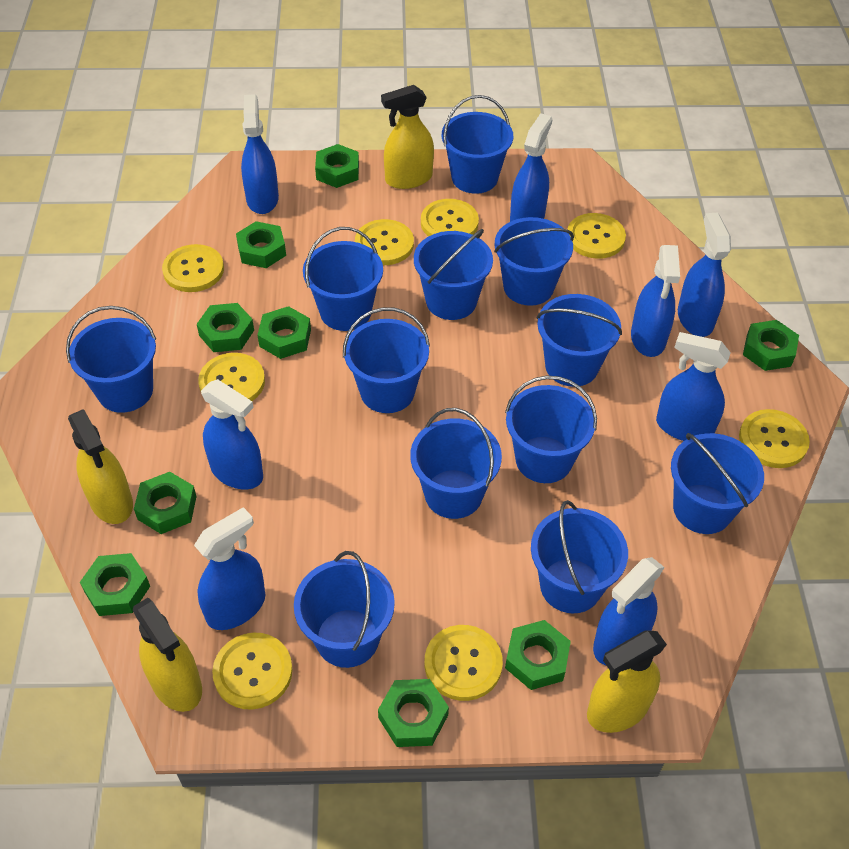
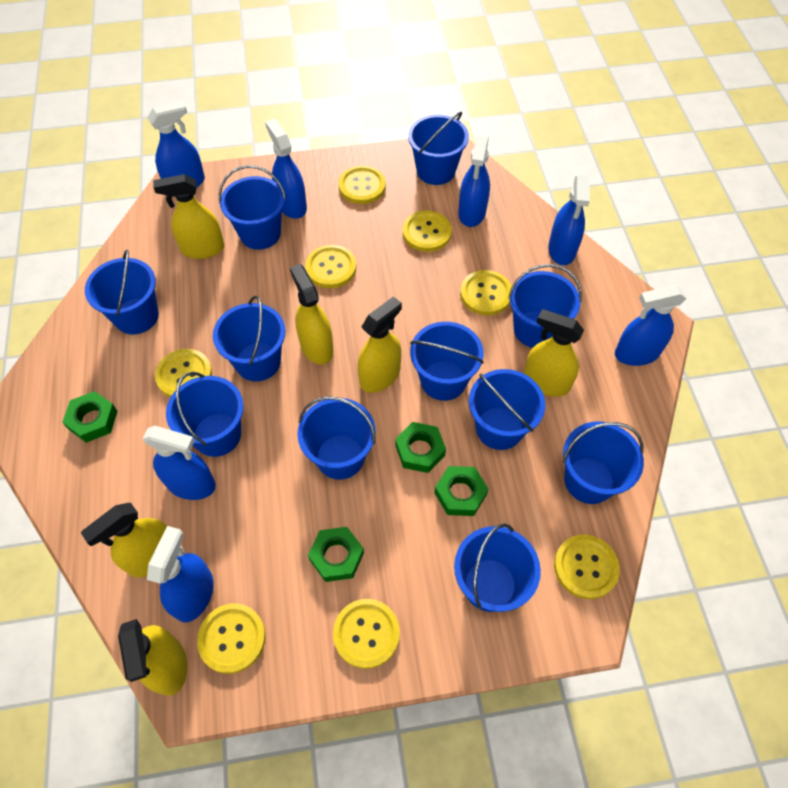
blue bucket: 12 -> 11
blue spray bottle: 8 -> 7
green nut: 9 -> 4
yellow spray bottle: 4 -> 6

